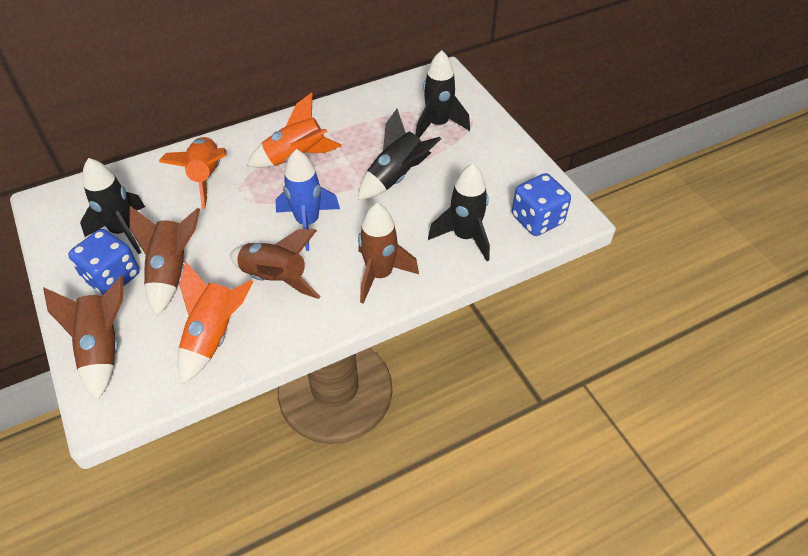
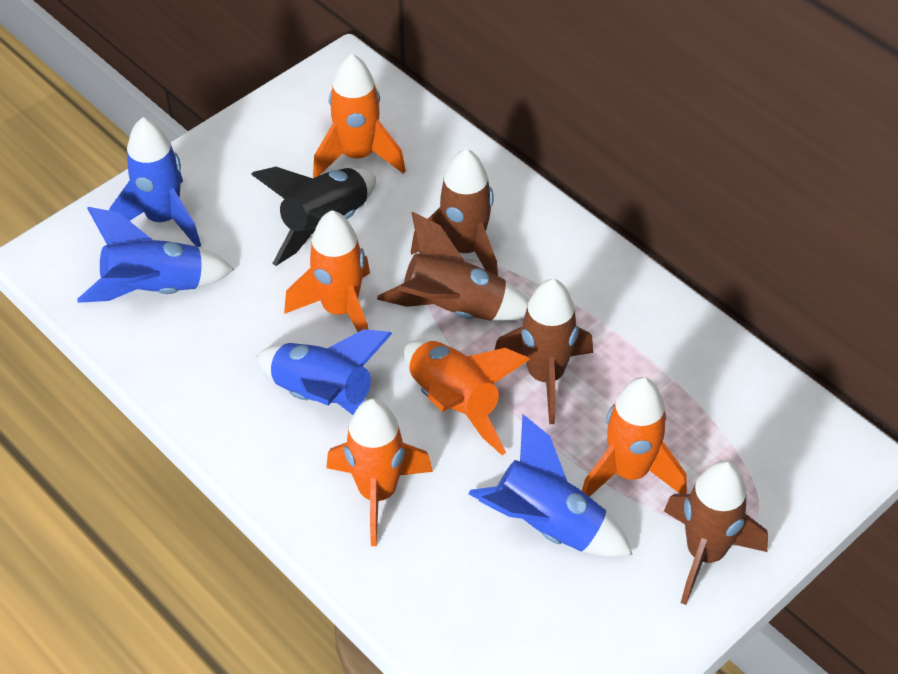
black rocket: 4 -> 1
blue dice: 2 -> 0
blue rocket: 1 -> 4
orange rocket: 3 -> 5

